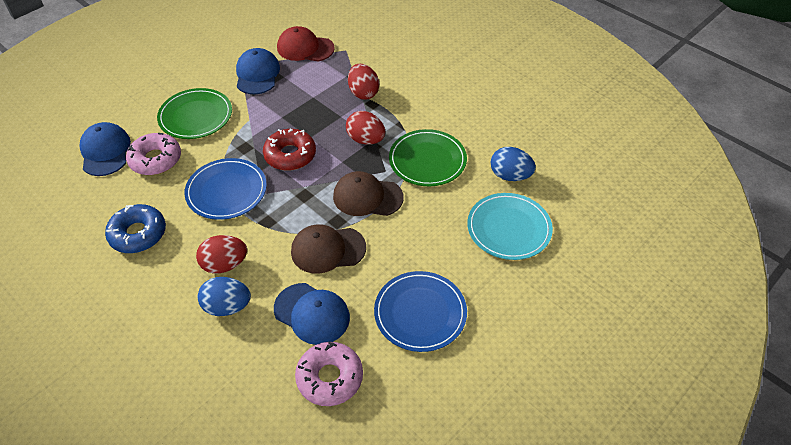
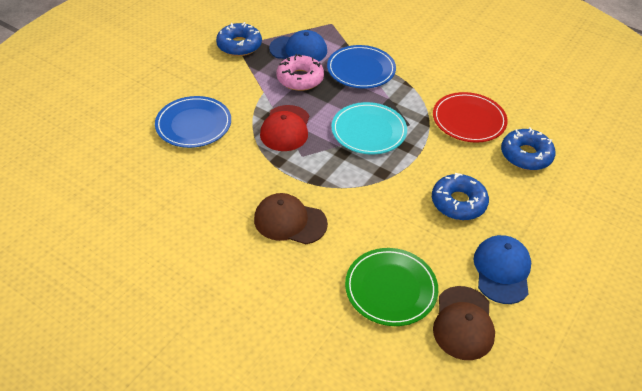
blue cap: 3 -> 2
blue donut: 1 -> 3
blue egg: 2 -> 0
green plate: 2 -> 1
pink donut: 2 -> 1
red donut: 1 -> 0
red egg: 3 -> 0
red plate: 0 -> 1

